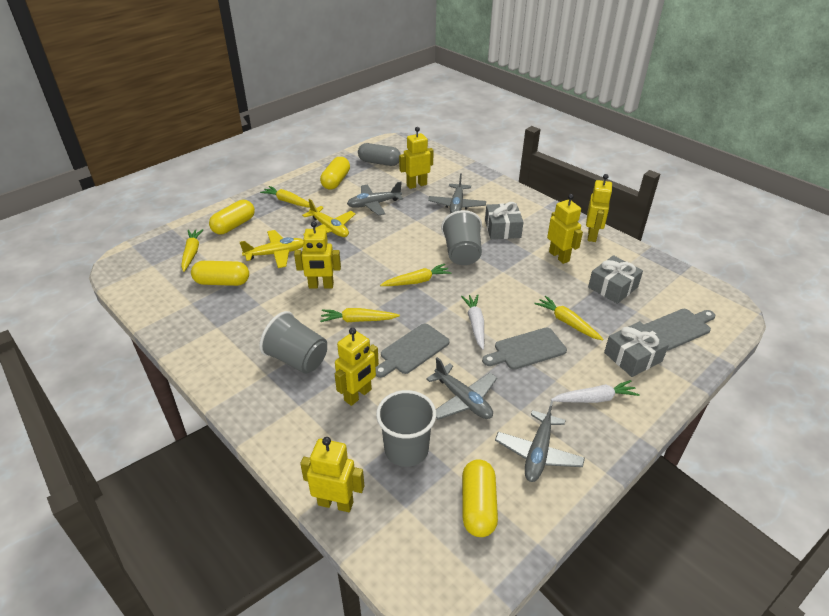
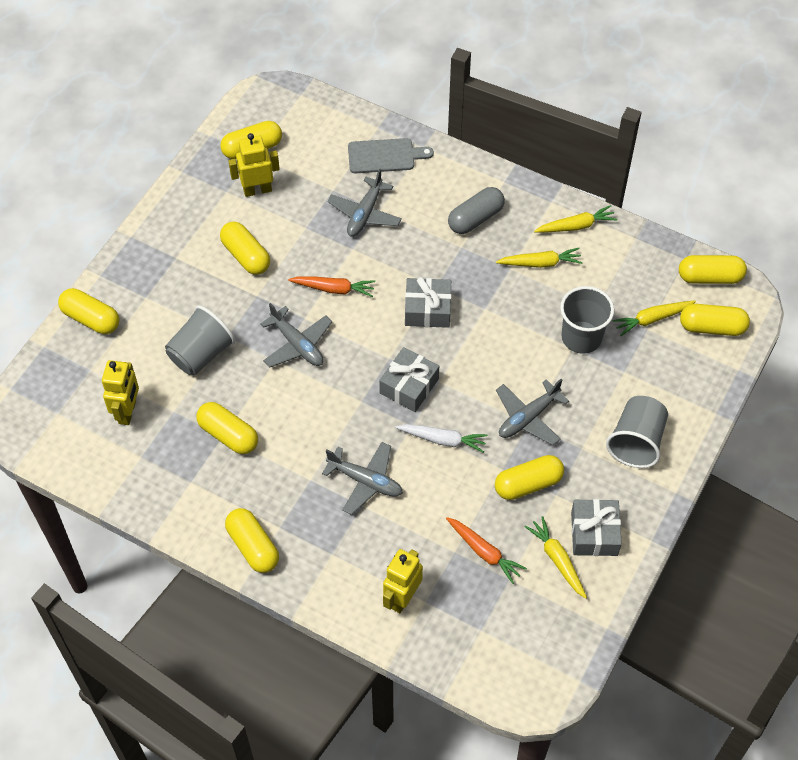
grey cutting board: 3 -> 1
orange carrot: 0 -> 2
white carrot: 2 -> 1
yellow capsule: 4 -> 8
yellow carrot: 5 -> 4
yellow plane: 2 -> 0
yellow robot: 6 -> 3

